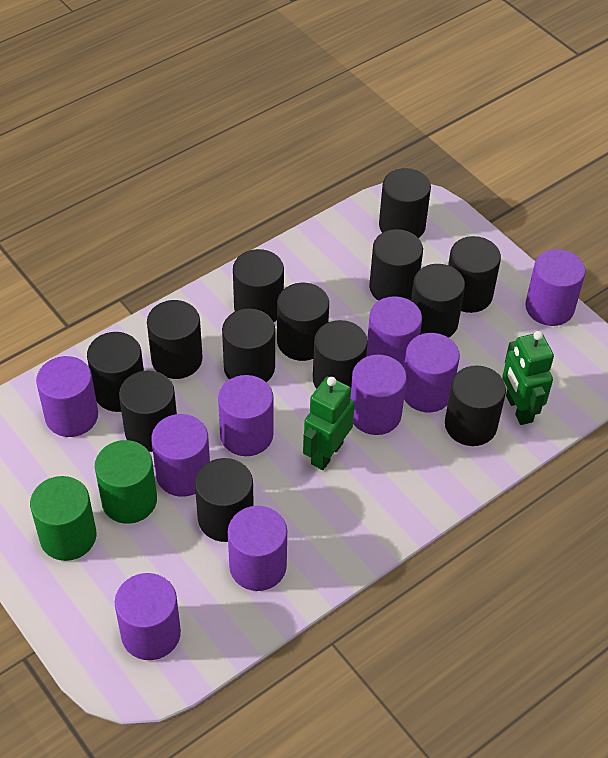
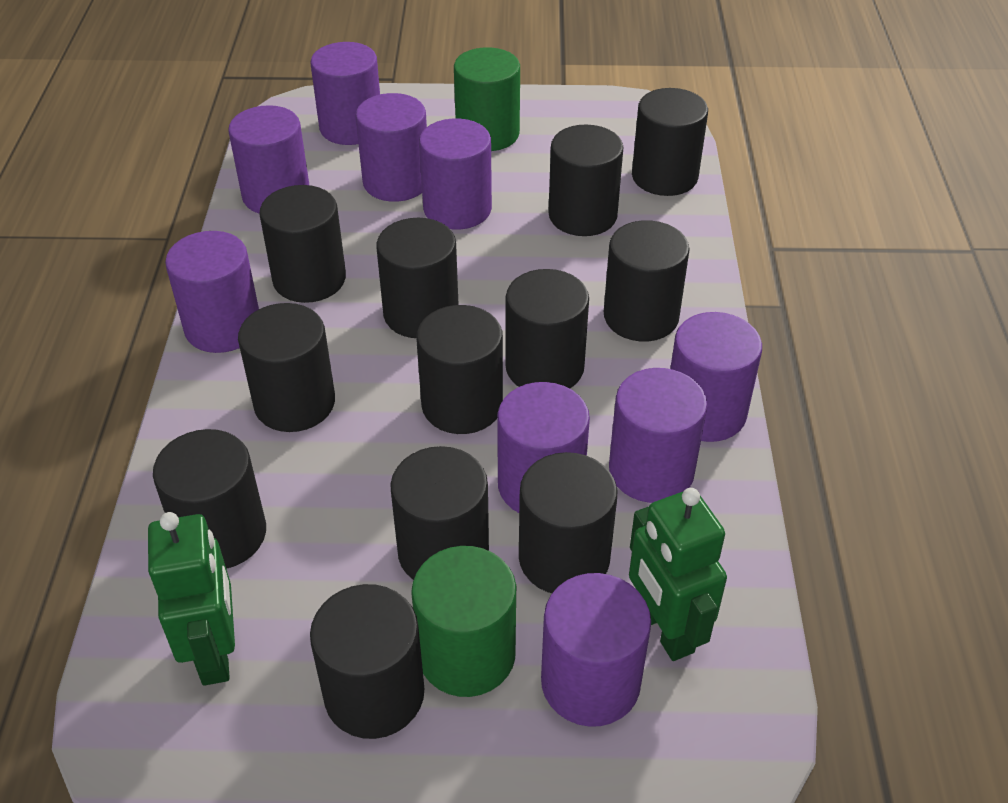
black cylinder: 13 -> 12

